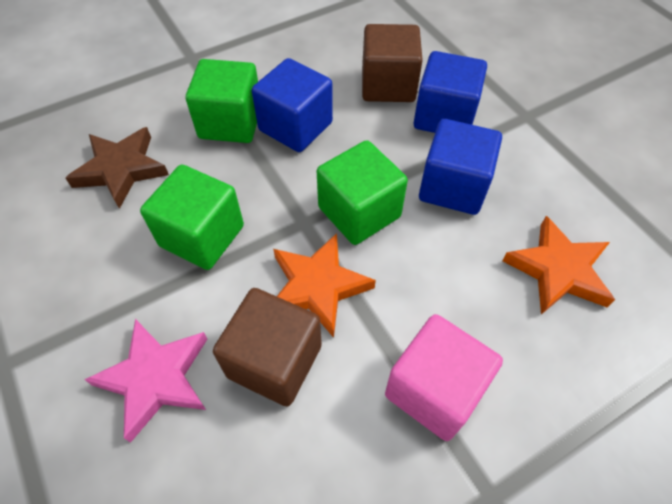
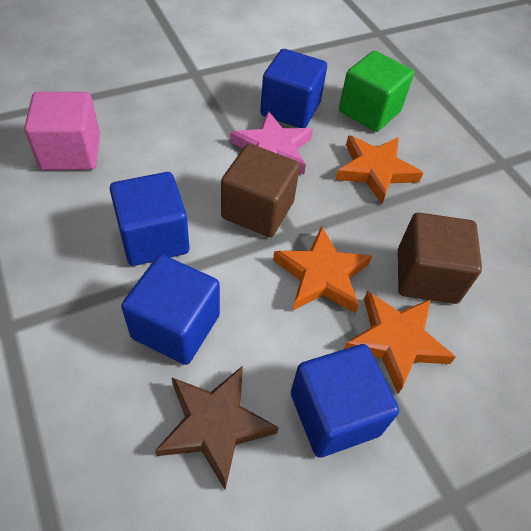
blue cube: 3 -> 4
green cube: 3 -> 1
orange star: 2 -> 3

